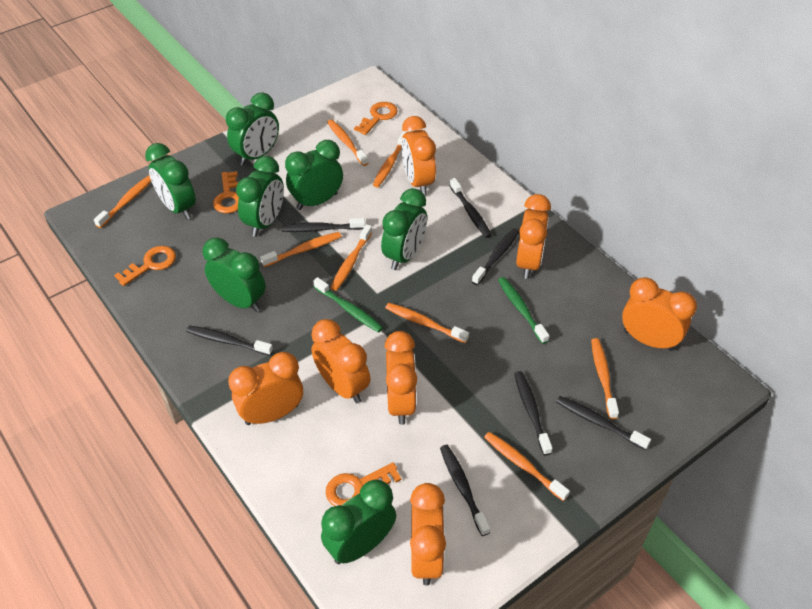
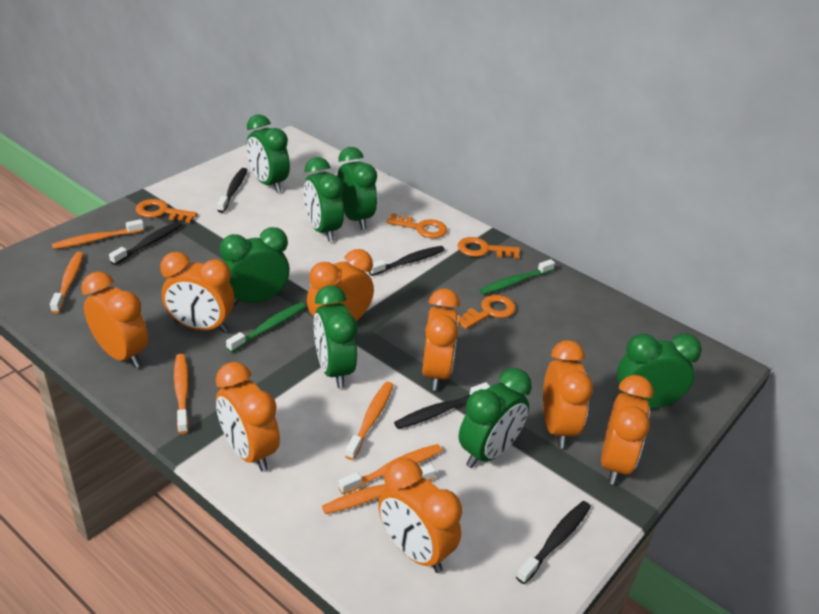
black toothbrush: 7 -> 5
orange clock: 7 -> 8
orange toothbrush: 8 -> 6

